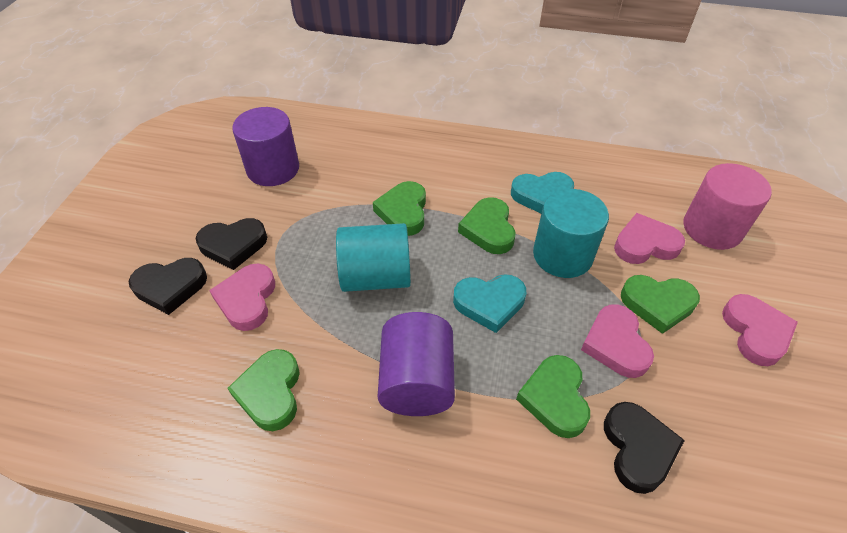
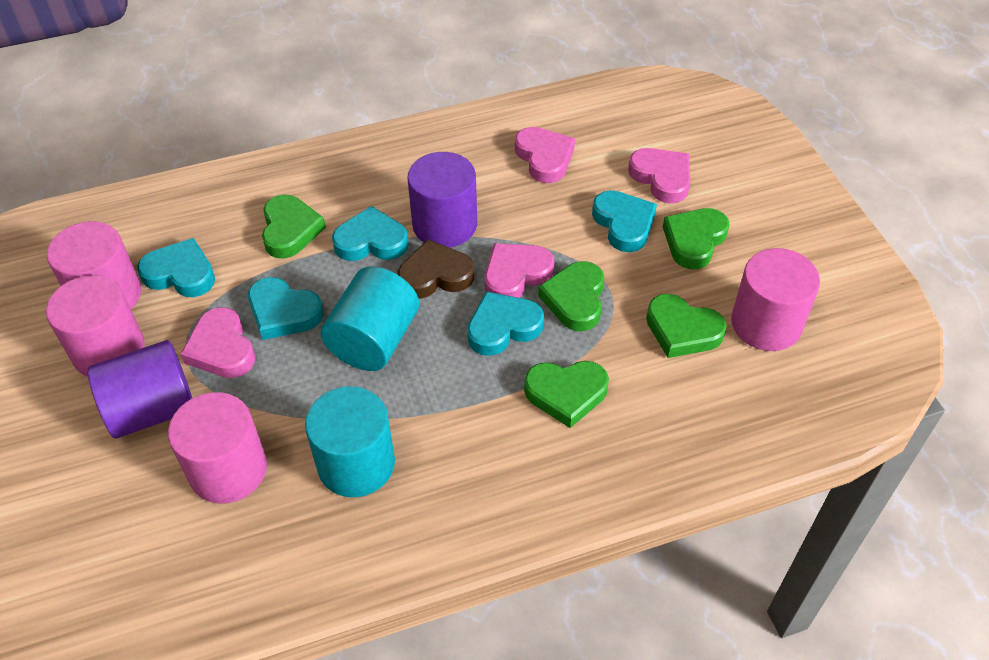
black heart: 3 -> 0
brown heart: 0 -> 1
pink cylinder: 1 -> 4
turquoise heart: 2 -> 5

